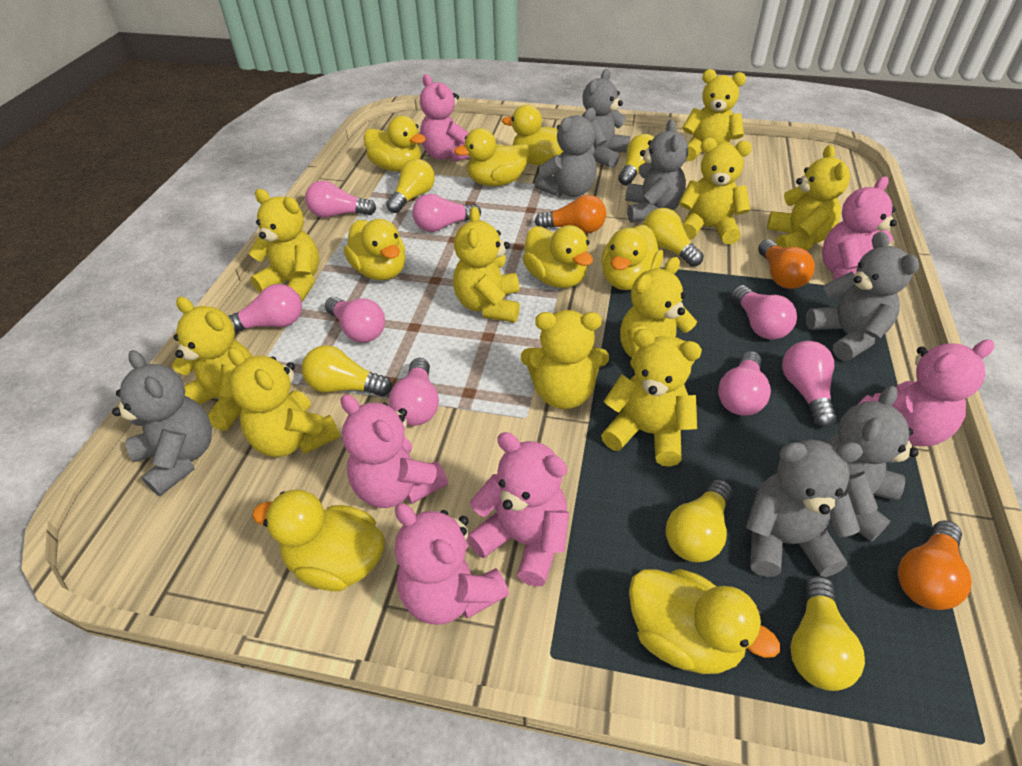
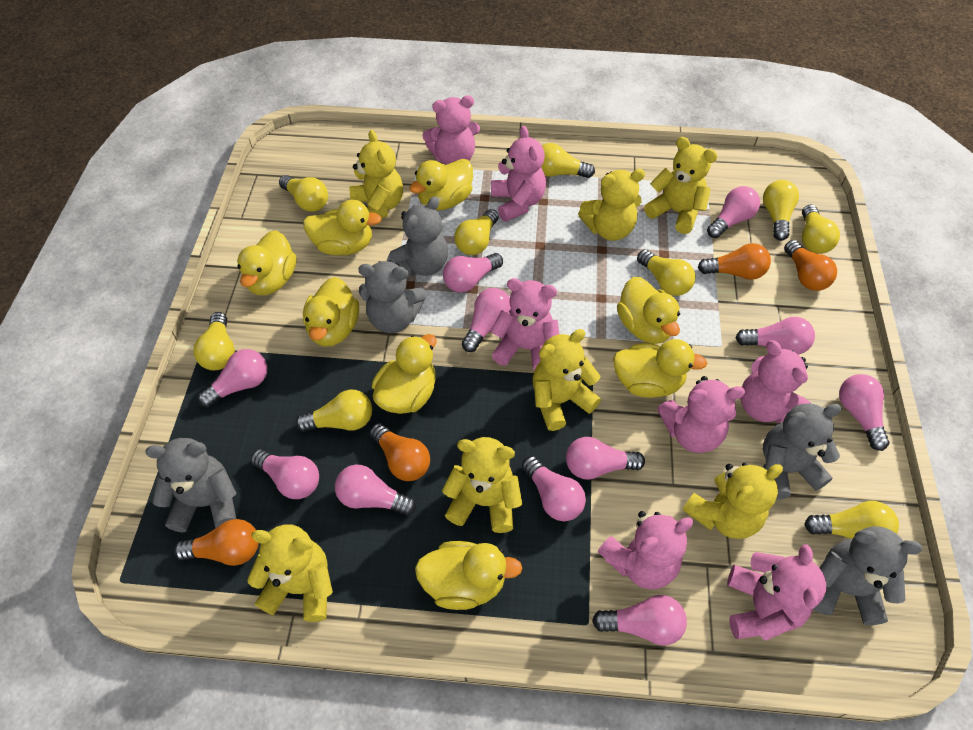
grey teddy bear: 7 -> 5
orange light bulb: 3 -> 4
pink light bulb: 8 -> 11
pink teddy bear: 6 -> 7
yellow light bulb: 6 -> 9
yellow teddy bear: 10 -> 7

